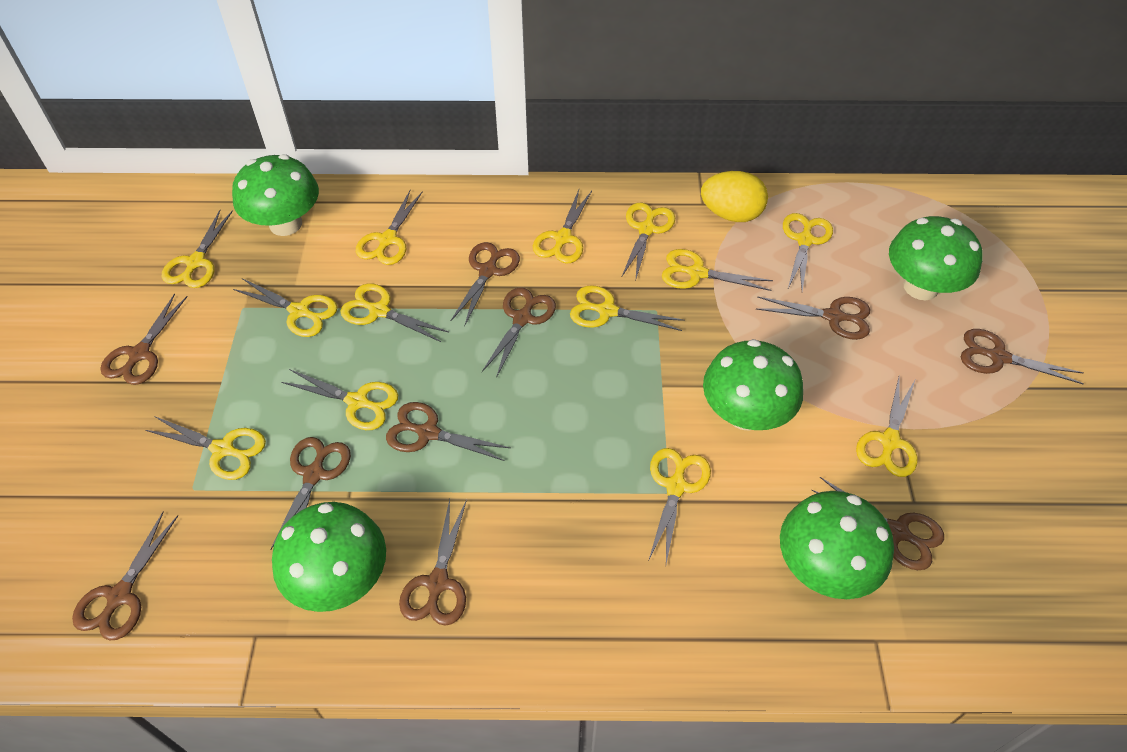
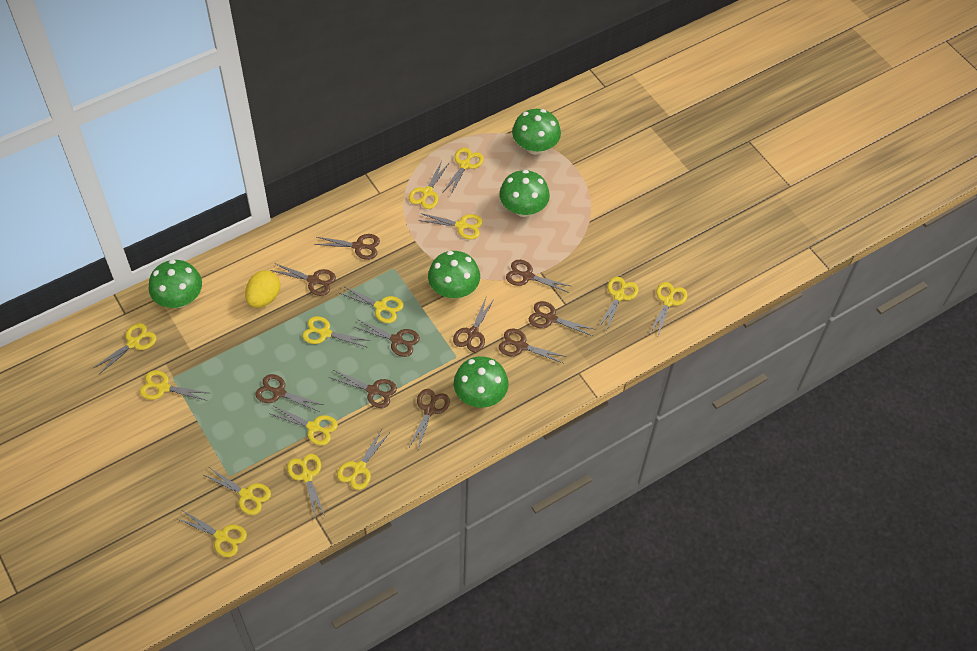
yellow scissors: 13 -> 14

